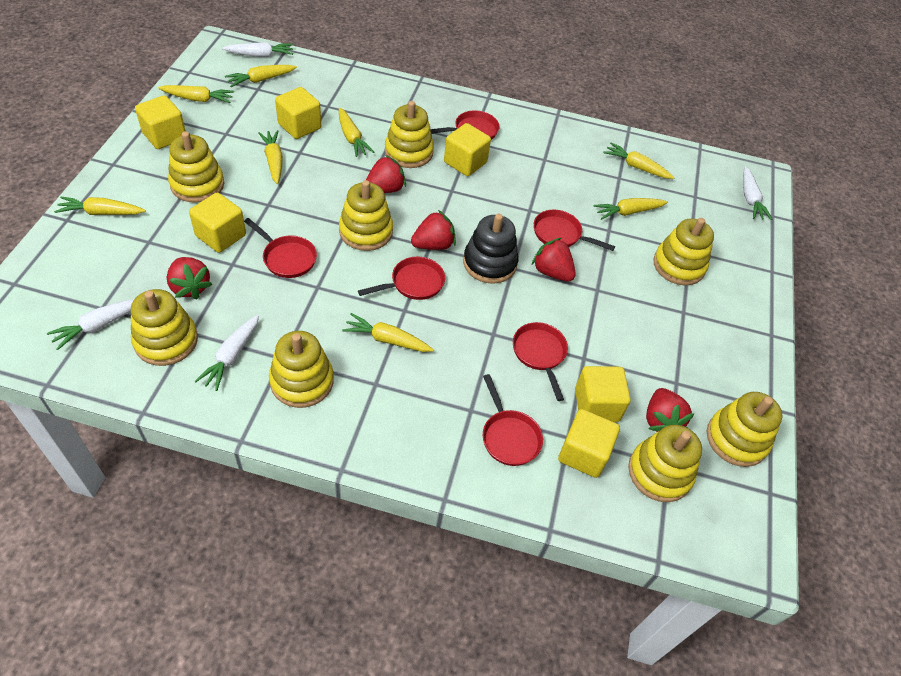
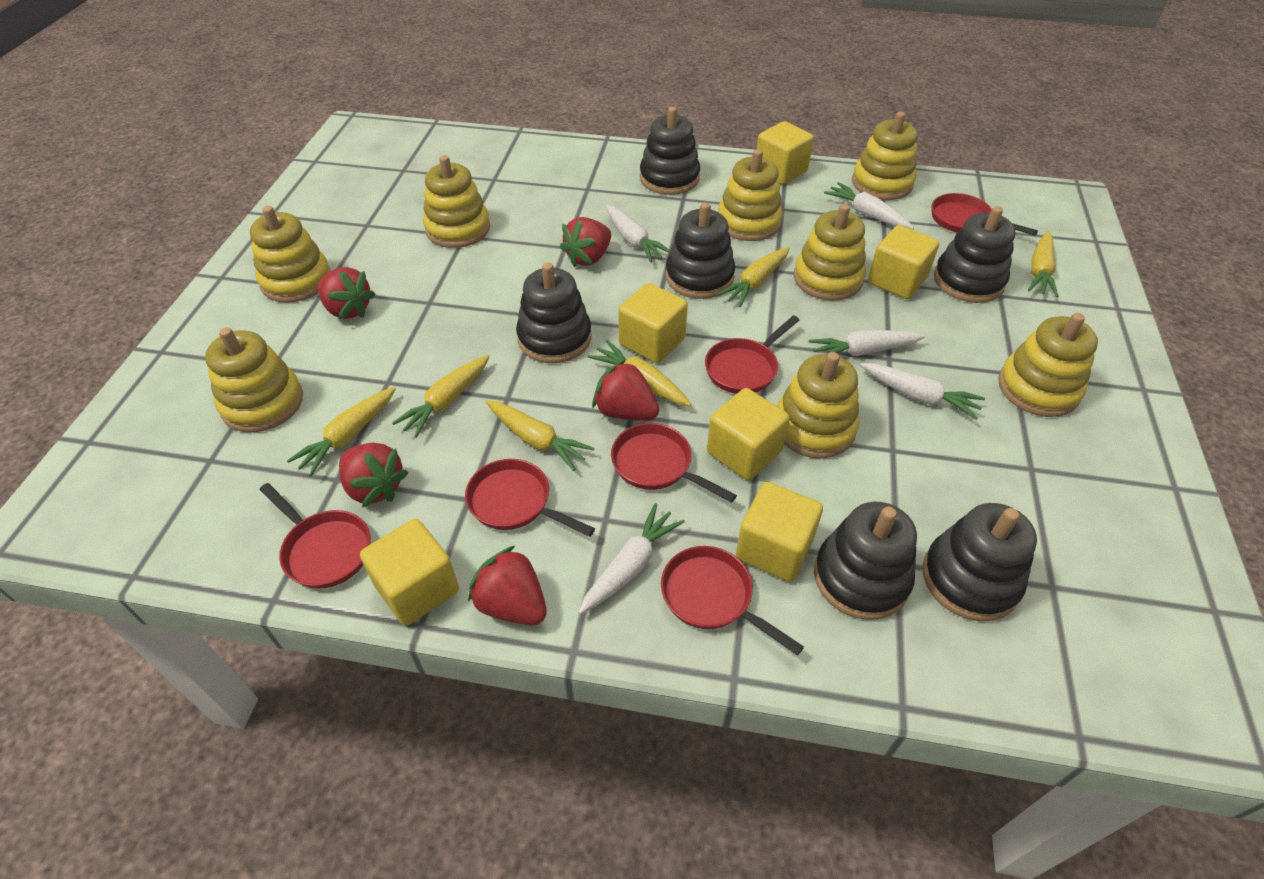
black stacking toy: 1 -> 6
white carrot: 4 -> 5
yellow carrot: 8 -> 6

